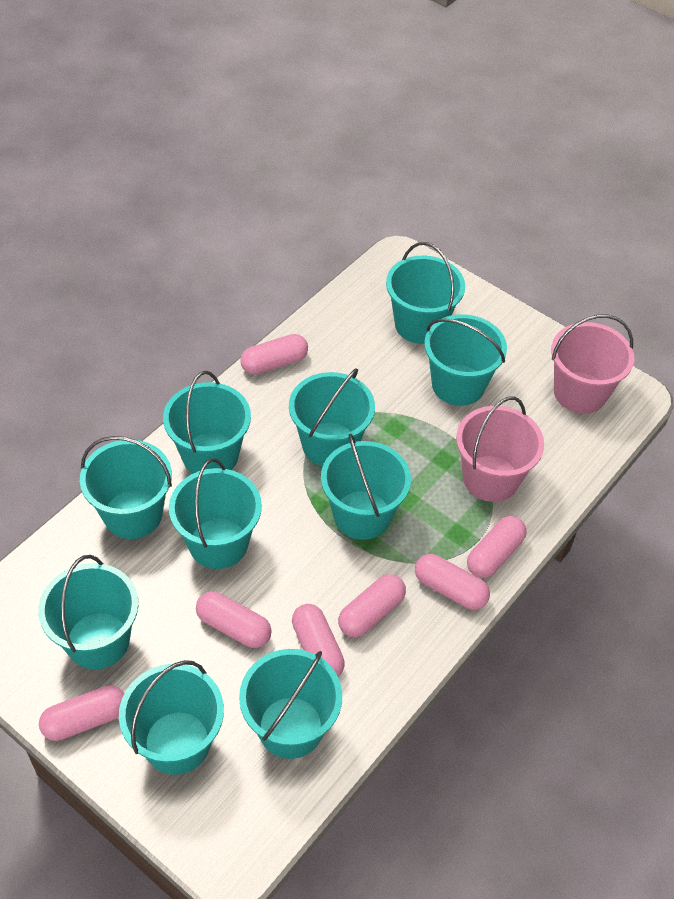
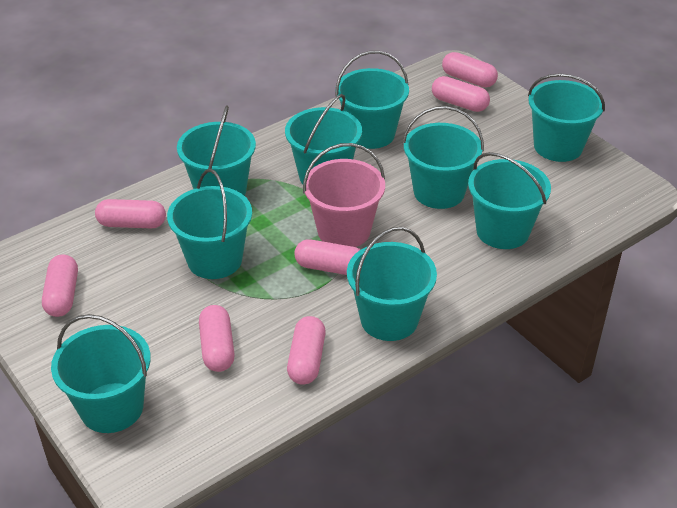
pink bucket: 2 -> 1
turquoise bucket: 10 -> 9

